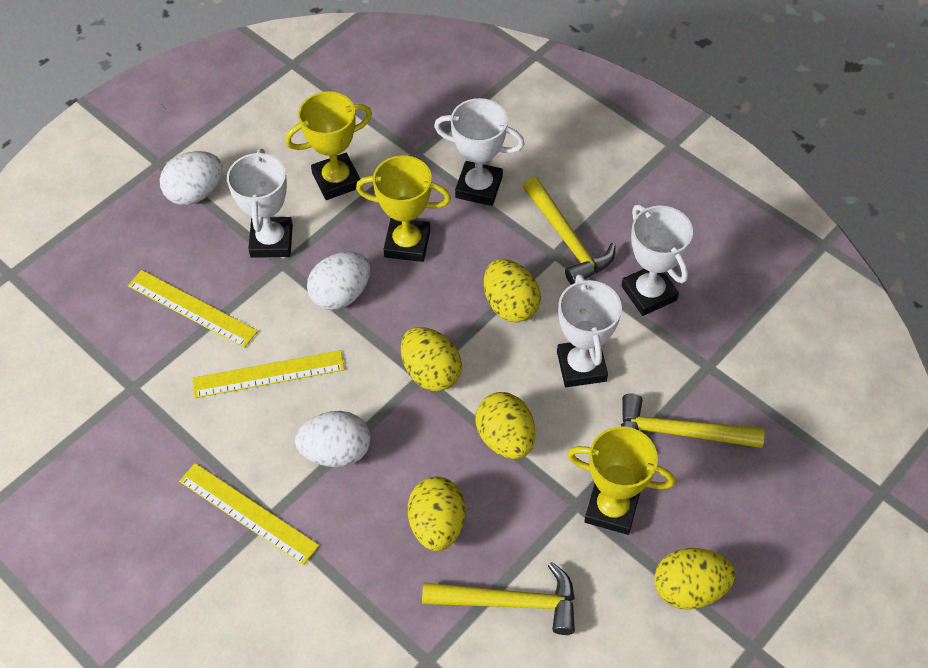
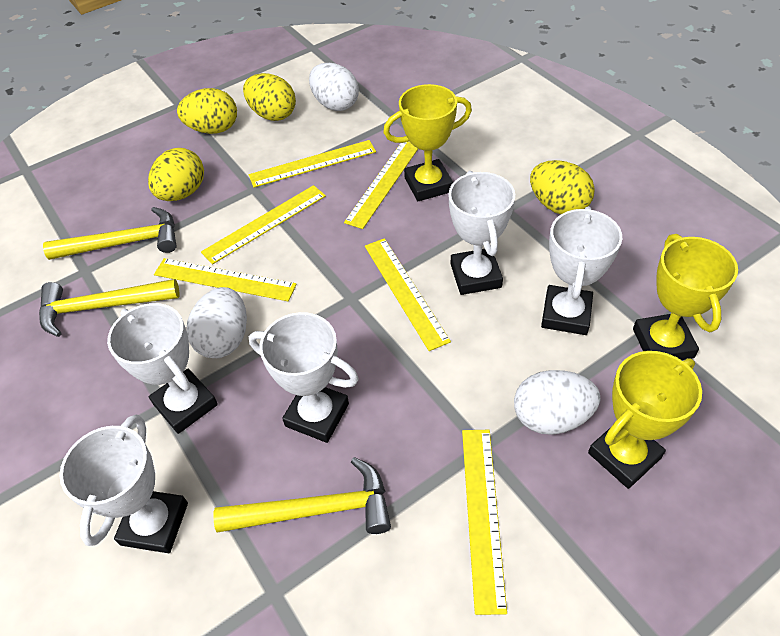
white trophy: 4 -> 5
yellow egg: 5 -> 4
yellow ruler: 3 -> 6

